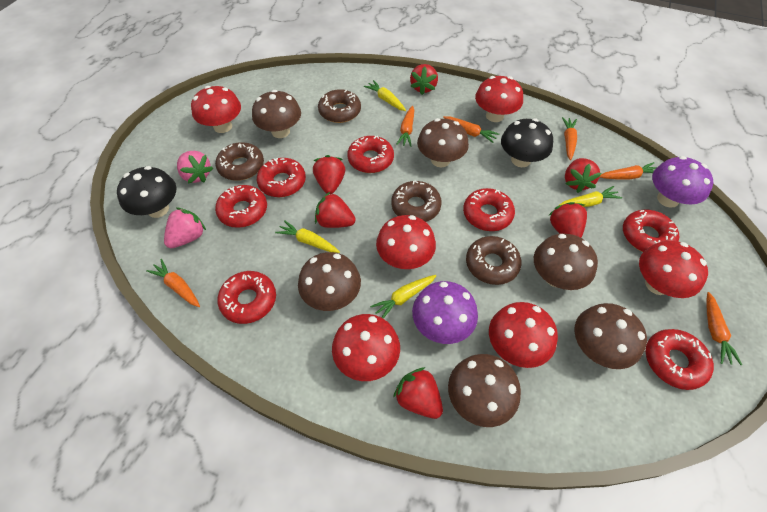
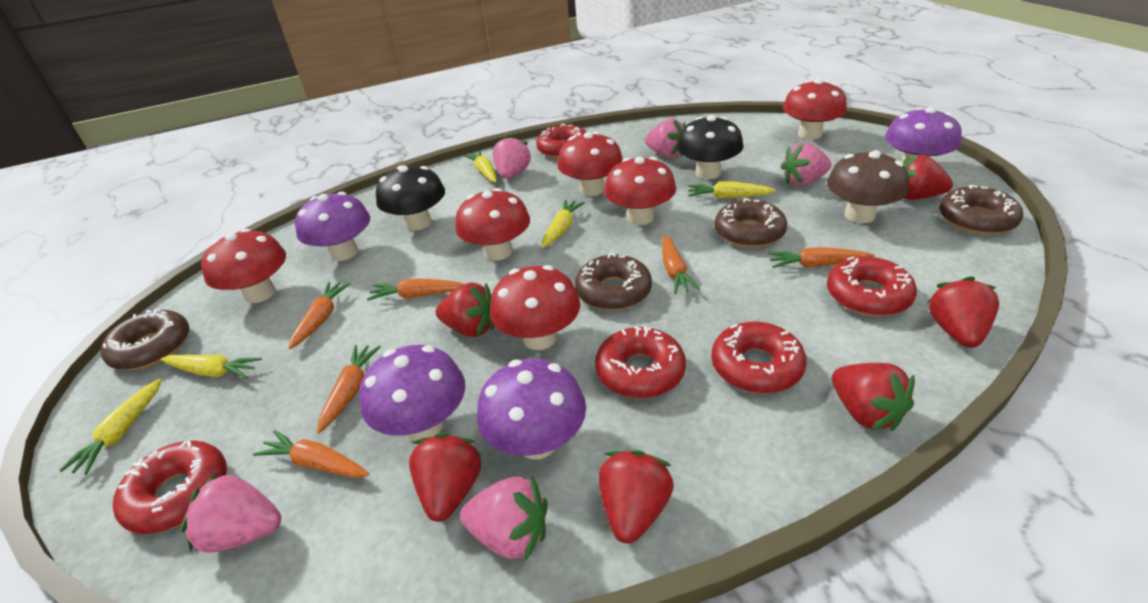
brown mushroom: 6 -> 1
pink strawberry: 2 -> 5
purple mushroom: 2 -> 4
red donut: 7 -> 5
yellow carrot: 4 -> 5

